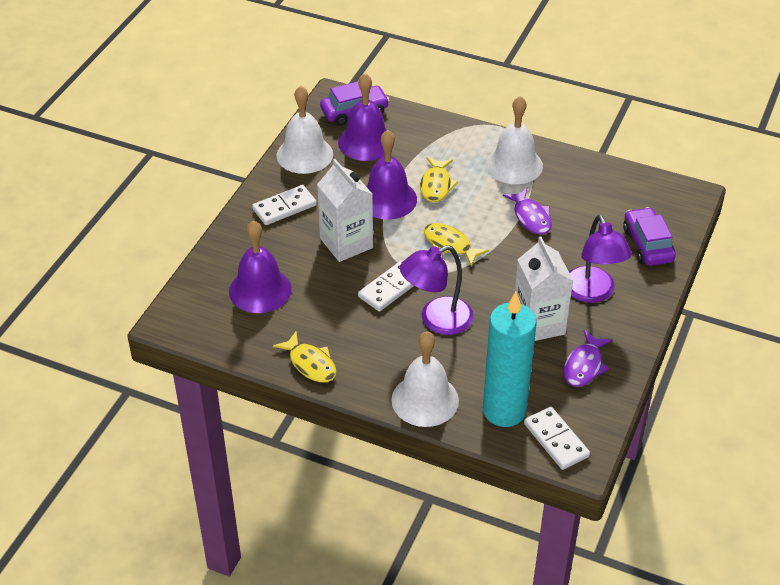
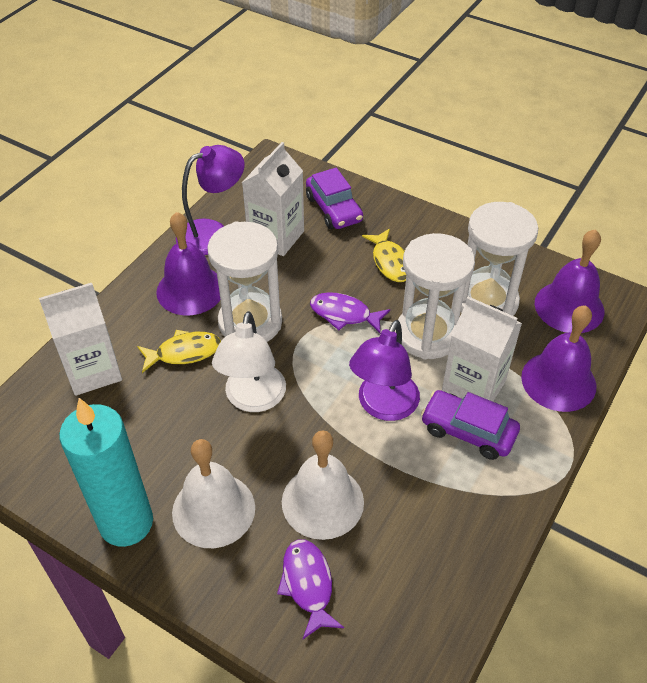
white bell: 3 -> 2
white carton: 2 -> 3
white domino: 3 -> 0
white hourglass: 0 -> 3
white lamp: 0 -> 1
yellow fish: 3 -> 2

